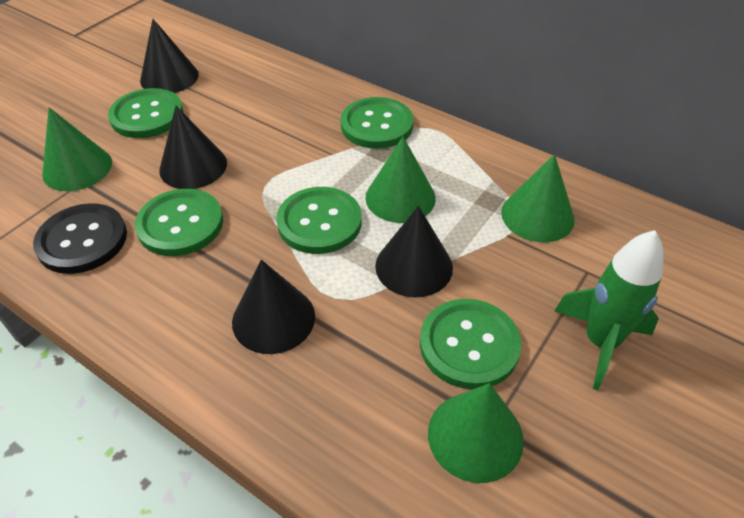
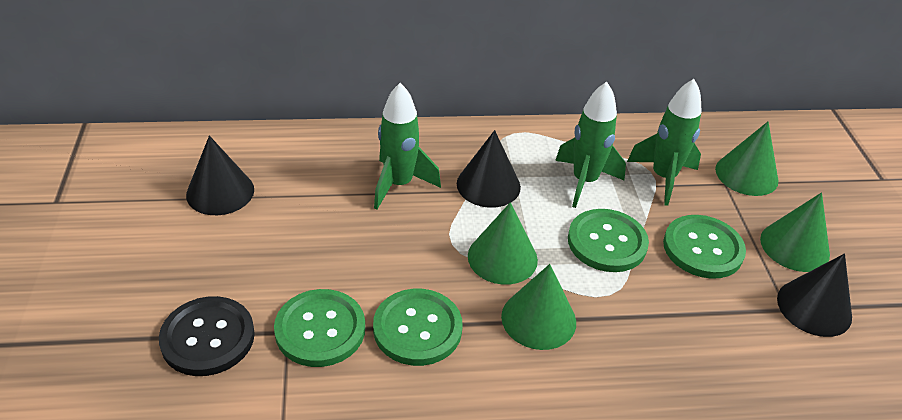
black cone: 4 -> 3
green button: 5 -> 4
green rocket: 1 -> 3

